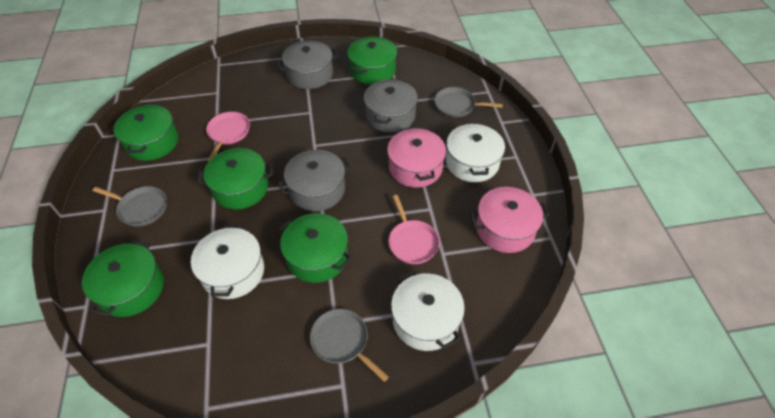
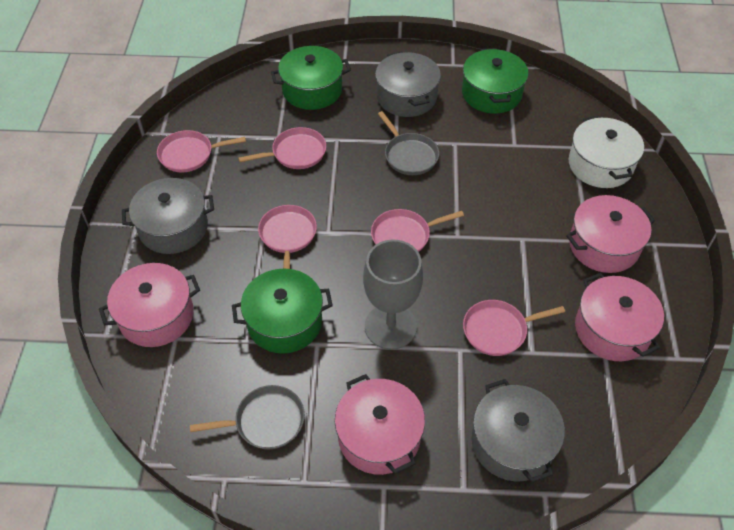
green pot: 5 -> 3
grey goblet: 0 -> 1
grey pan: 3 -> 2
pink pan: 2 -> 5
pink pot: 2 -> 4
white pot: 3 -> 1

